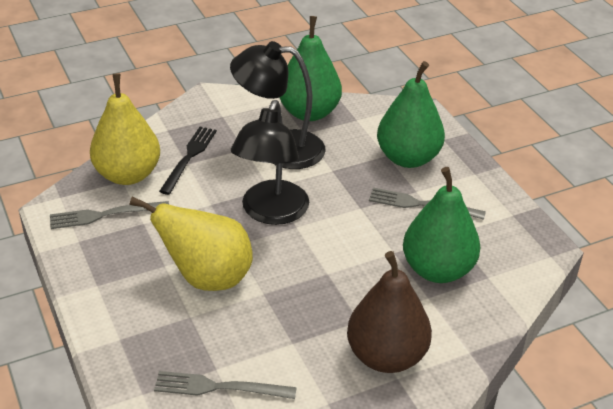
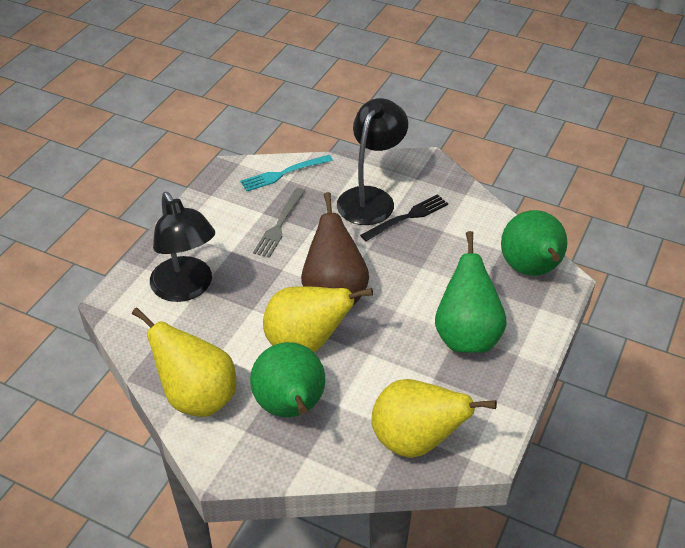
grey fork: 3 -> 1
turquoise fork: 0 -> 1
yellow pear: 2 -> 3

